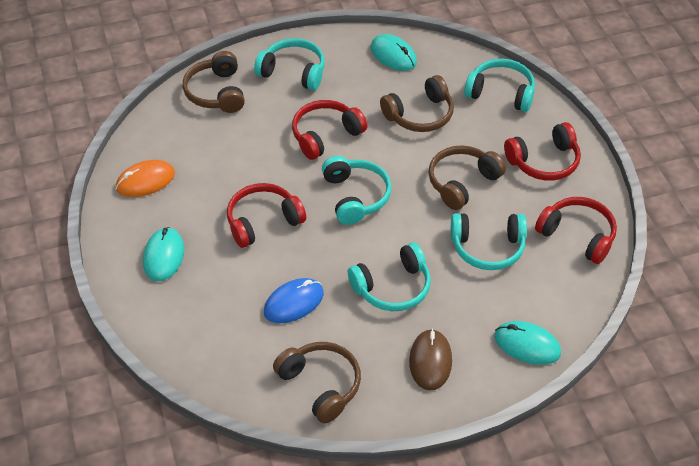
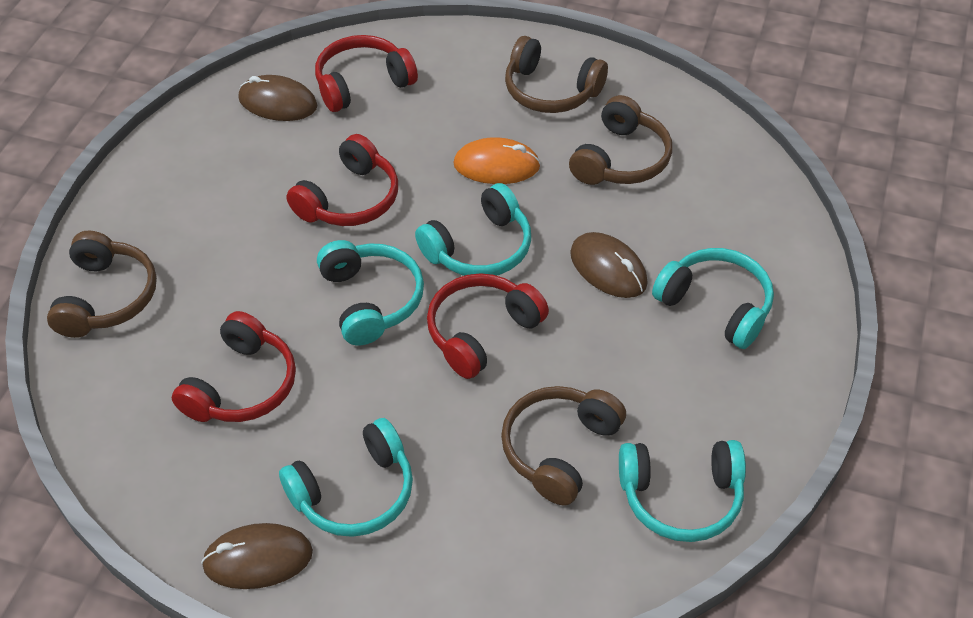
blue mouse: 1 -> 0
brown mouse: 1 -> 3
turquoise mouse: 3 -> 0

